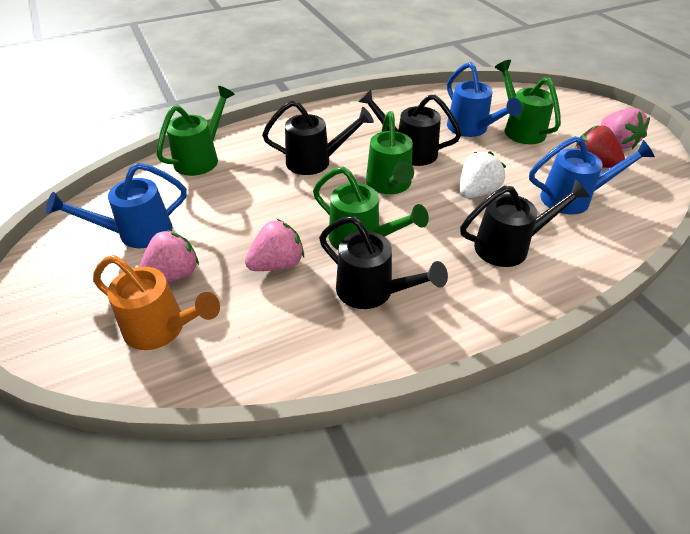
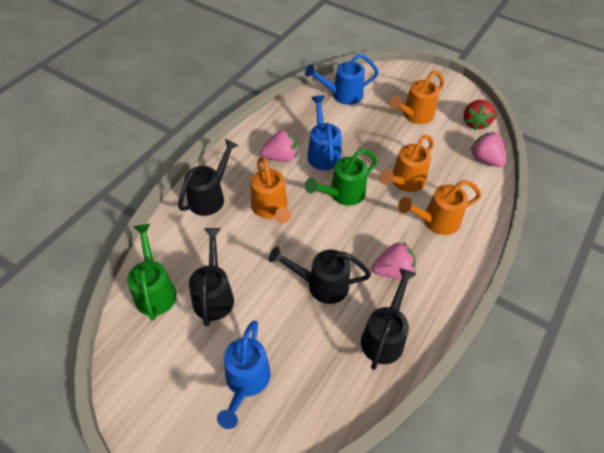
green watering can: 4 -> 2
orange watering can: 1 -> 4
white strawberry: 1 -> 0

